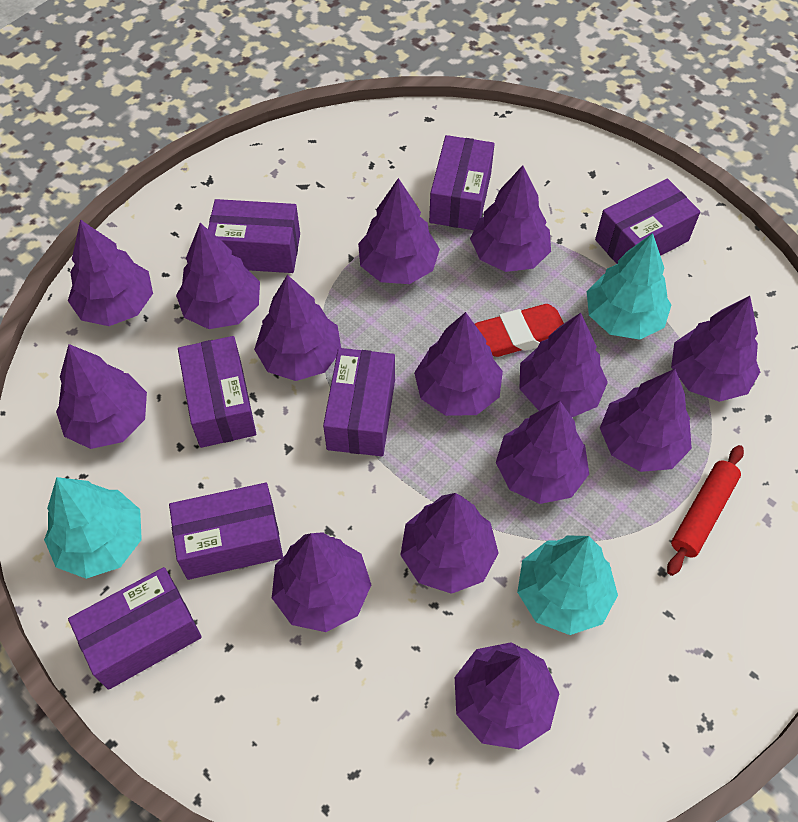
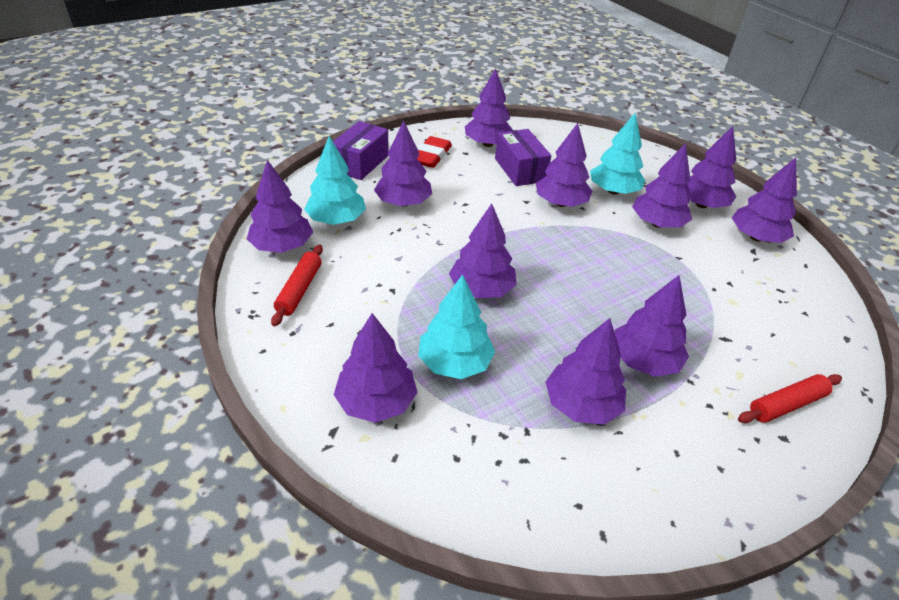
purple box: 7 -> 2
purple tree: 14 -> 11
red rolling pin: 1 -> 2

